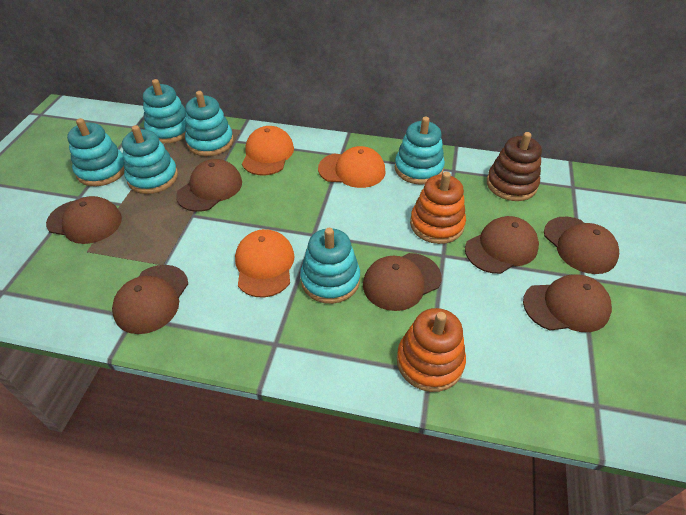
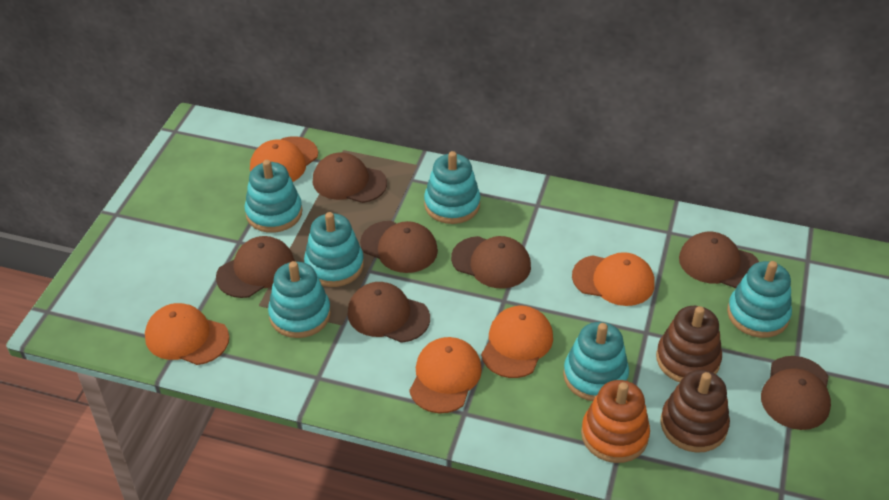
brown stacking toy: 1 -> 2
orange cap: 3 -> 5
orange stacking toy: 2 -> 1

